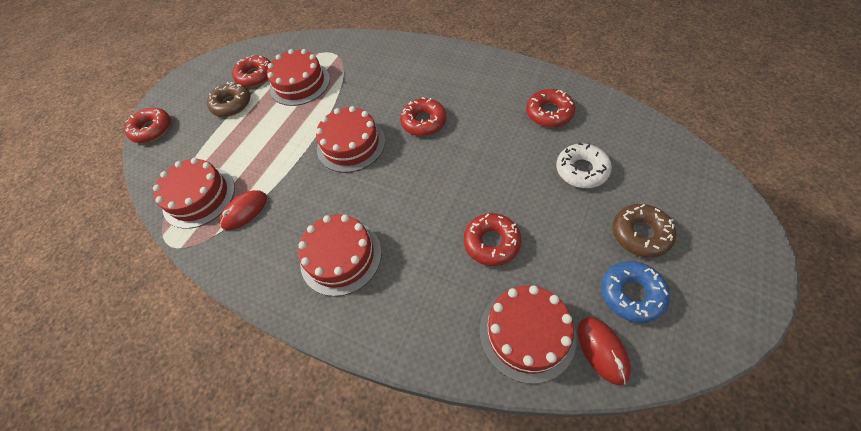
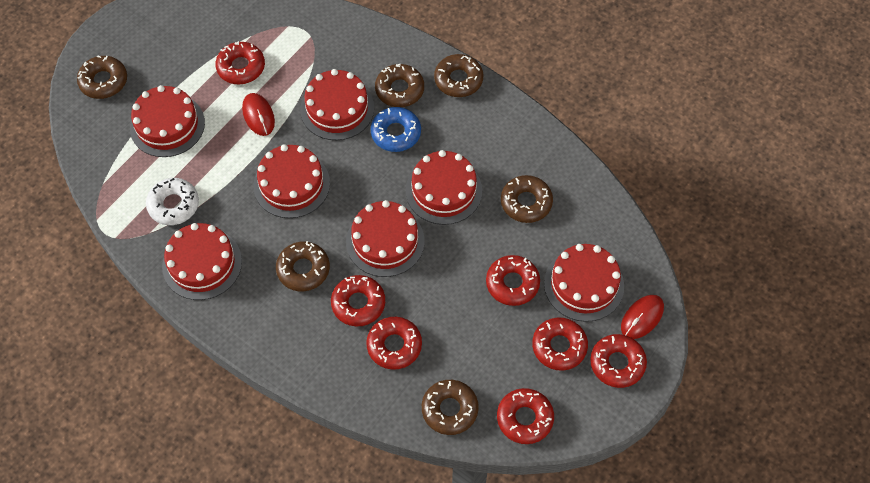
brown donut: 2 -> 6
red cake: 5 -> 7
red donut: 5 -> 7

